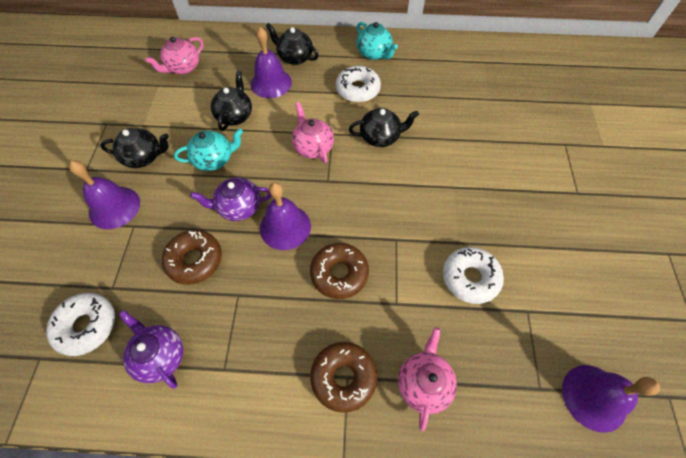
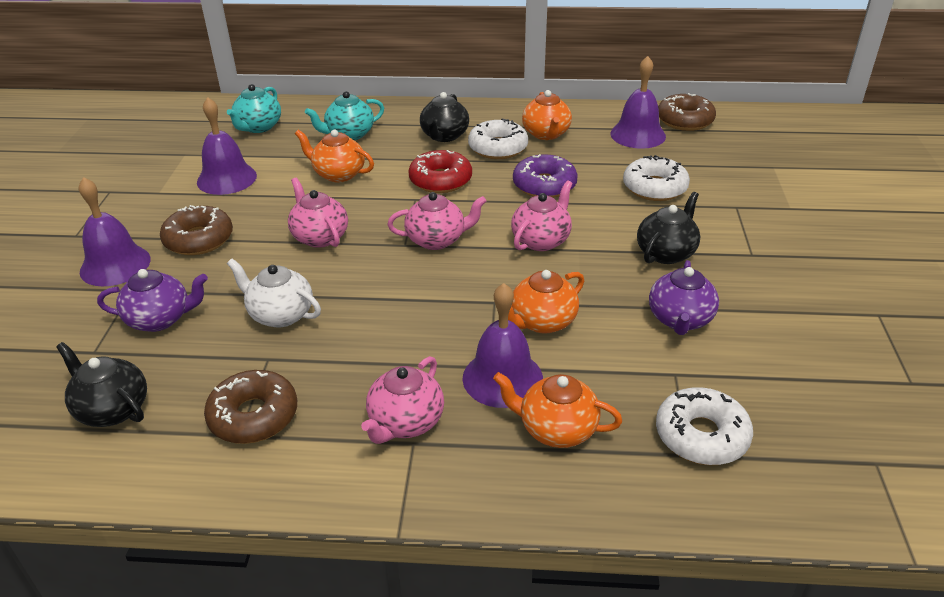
black teapot: 4 -> 3
orange teapot: 0 -> 4
pink teapot: 3 -> 4
purple donut: 0 -> 1
red donut: 0 -> 1
white teapot: 0 -> 1

